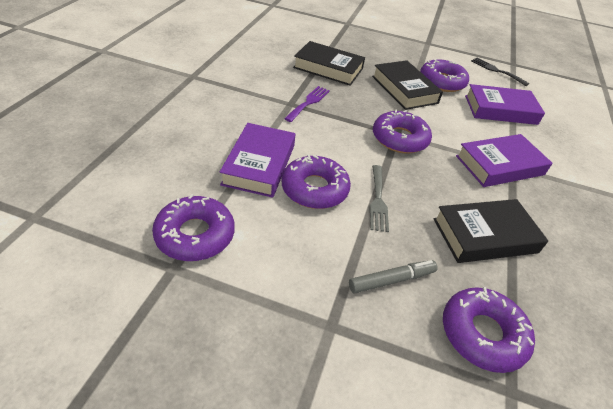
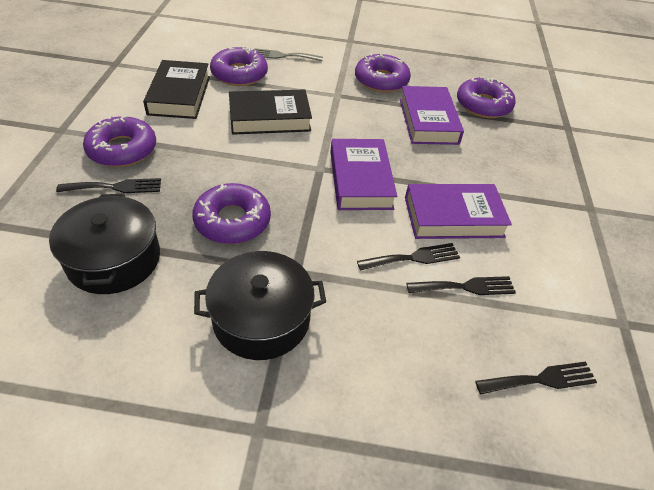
black book: 3 -> 2
black fork: 1 -> 4
black pot: 0 -> 2
grey marker: 1 -> 0
purple fork: 1 -> 0

